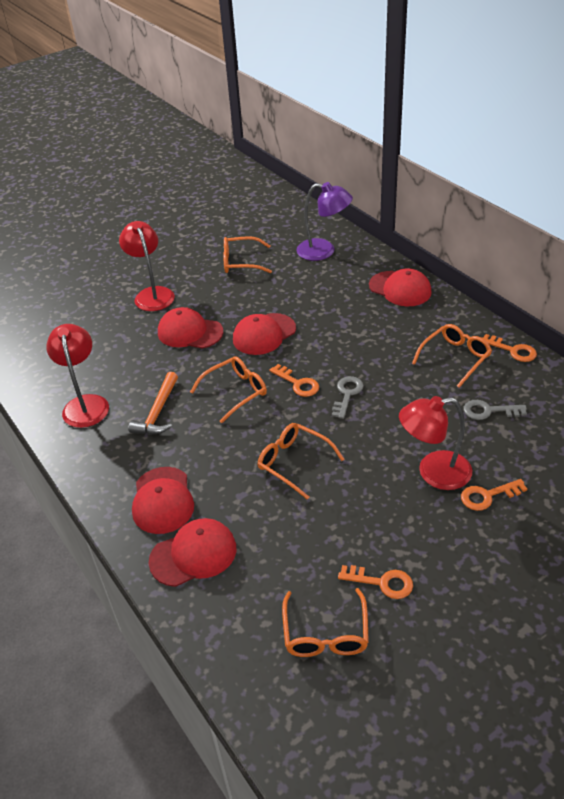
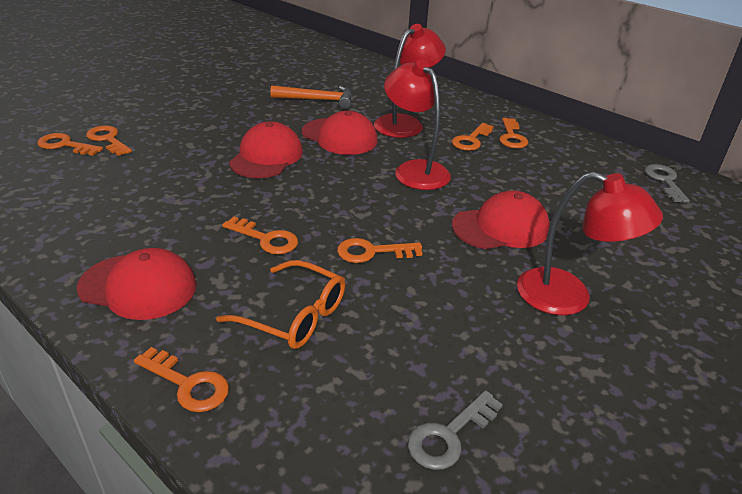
orange glasses: 5 -> 1
orange key: 4 -> 7
purple lamp: 1 -> 0
red cap: 5 -> 4

